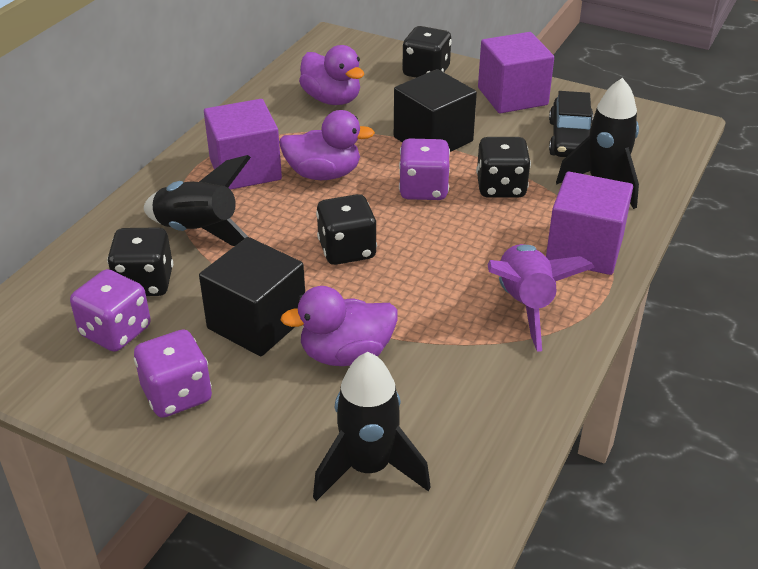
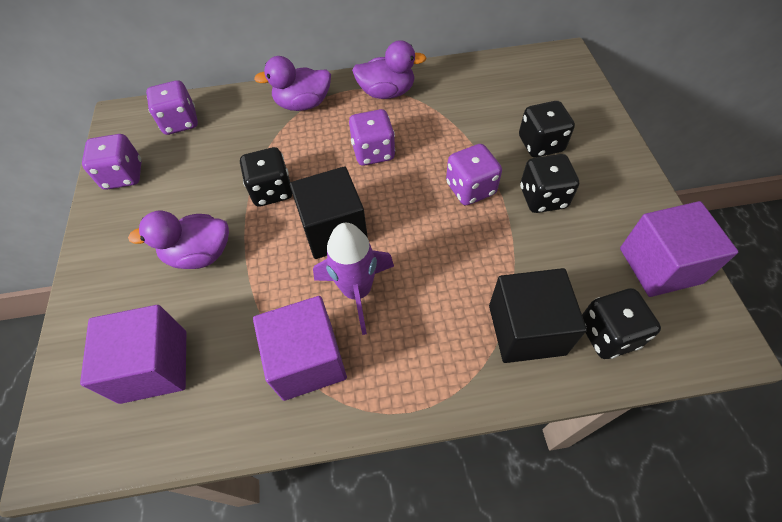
black car: 1 -> 0
black rocket: 3 -> 0
purple dice: 3 -> 4

